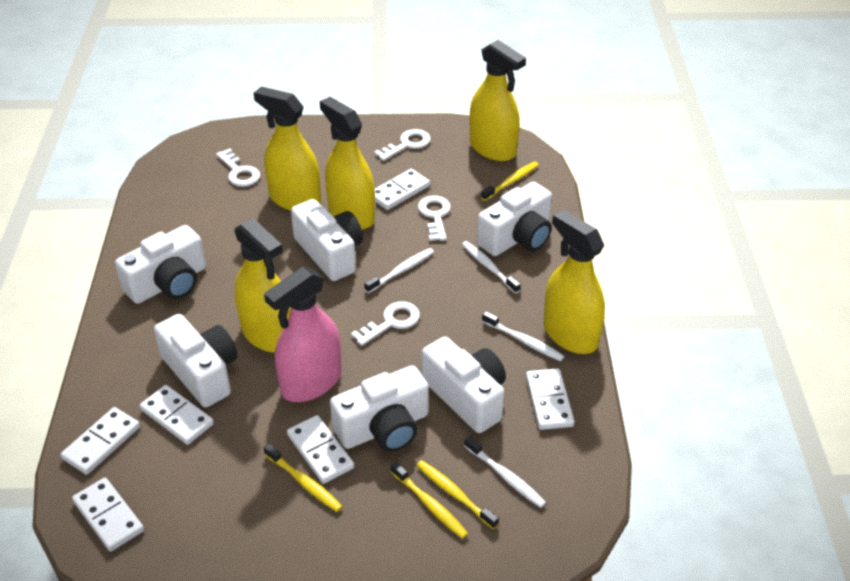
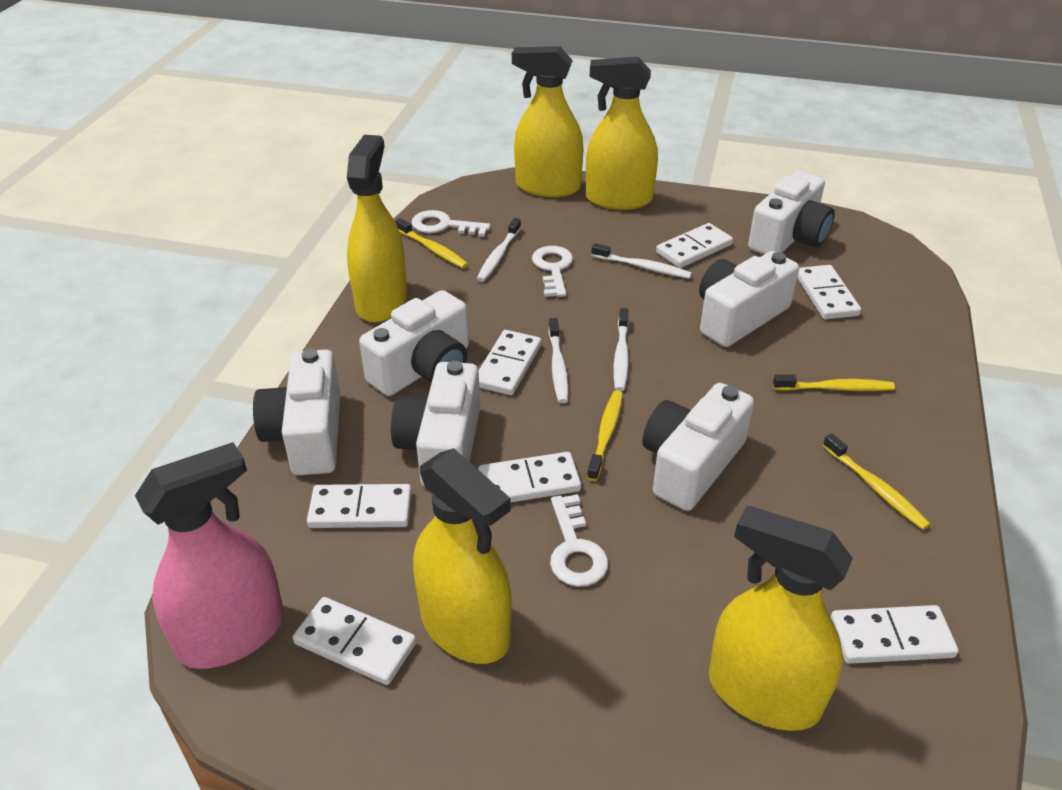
white domino: 6 -> 7
white key: 4 -> 3

